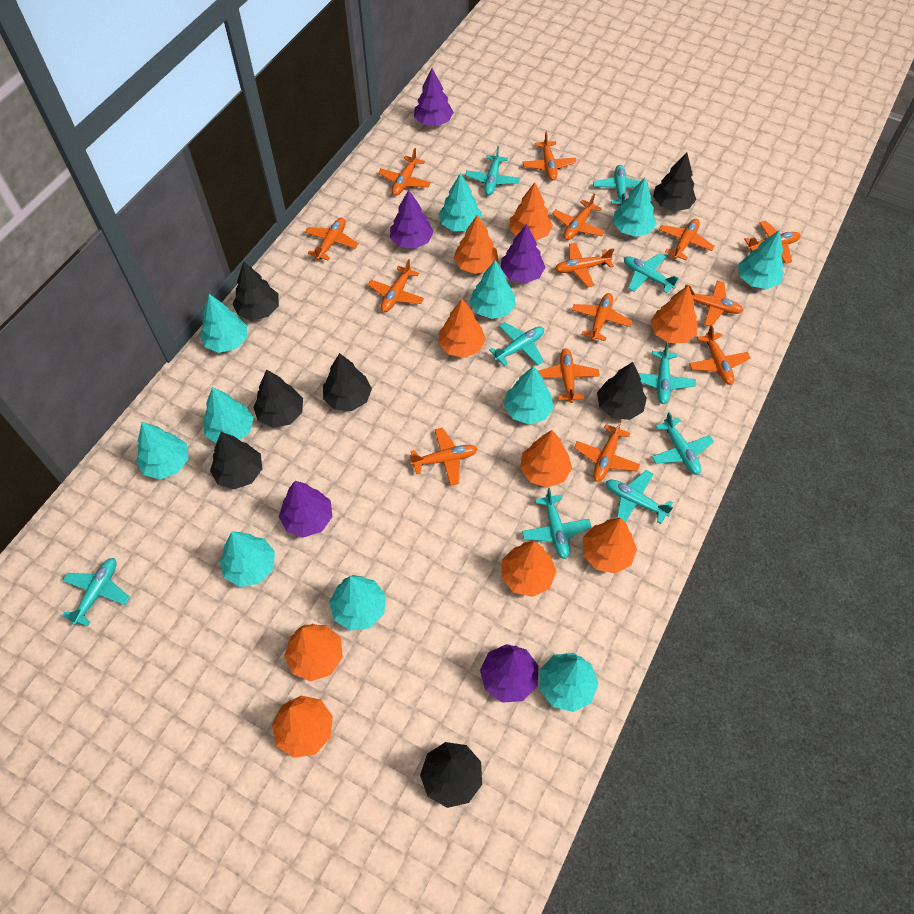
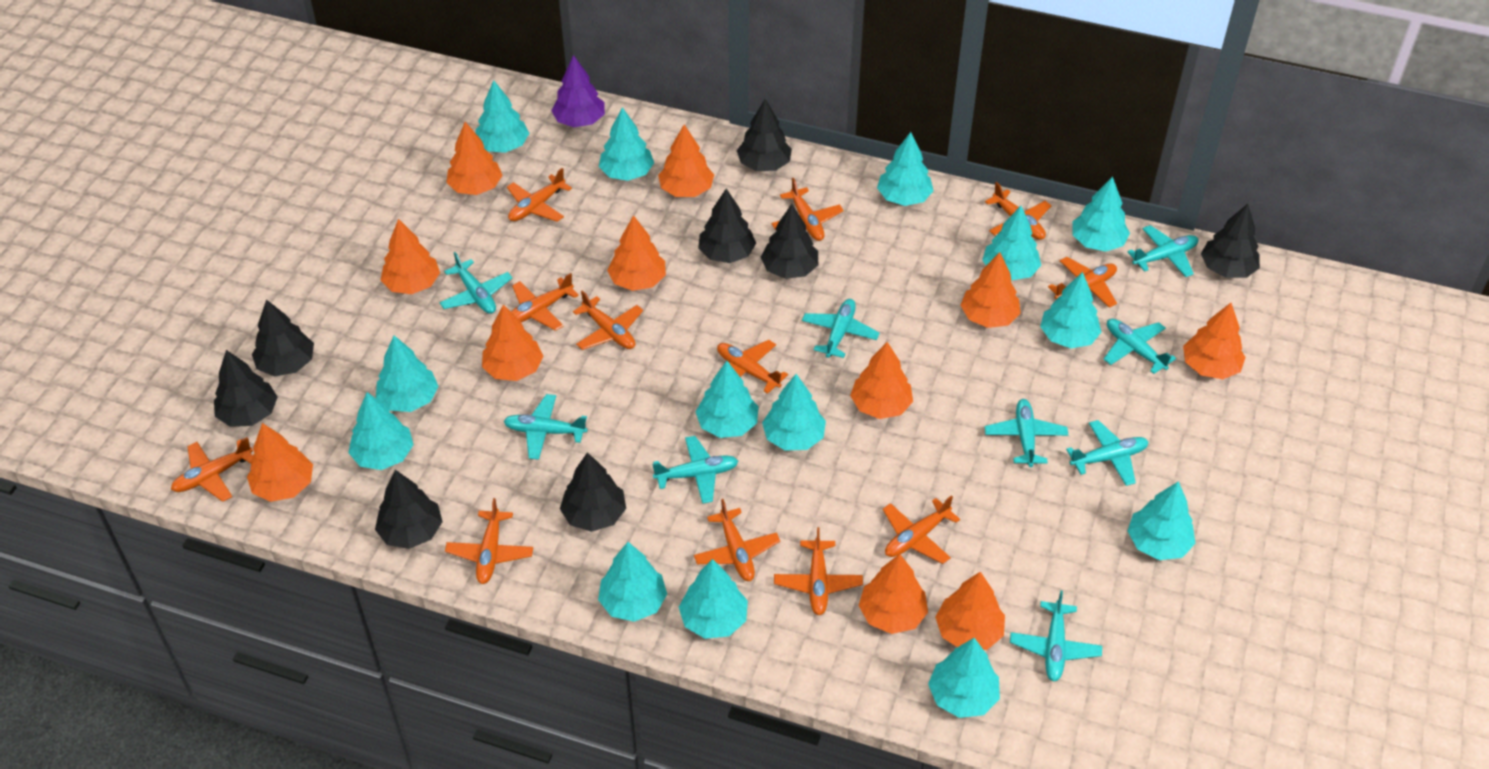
black tree: 7 -> 8
orange plane: 14 -> 12
orange tree: 9 -> 11
purple tree: 5 -> 1
turquoise tree: 11 -> 14

